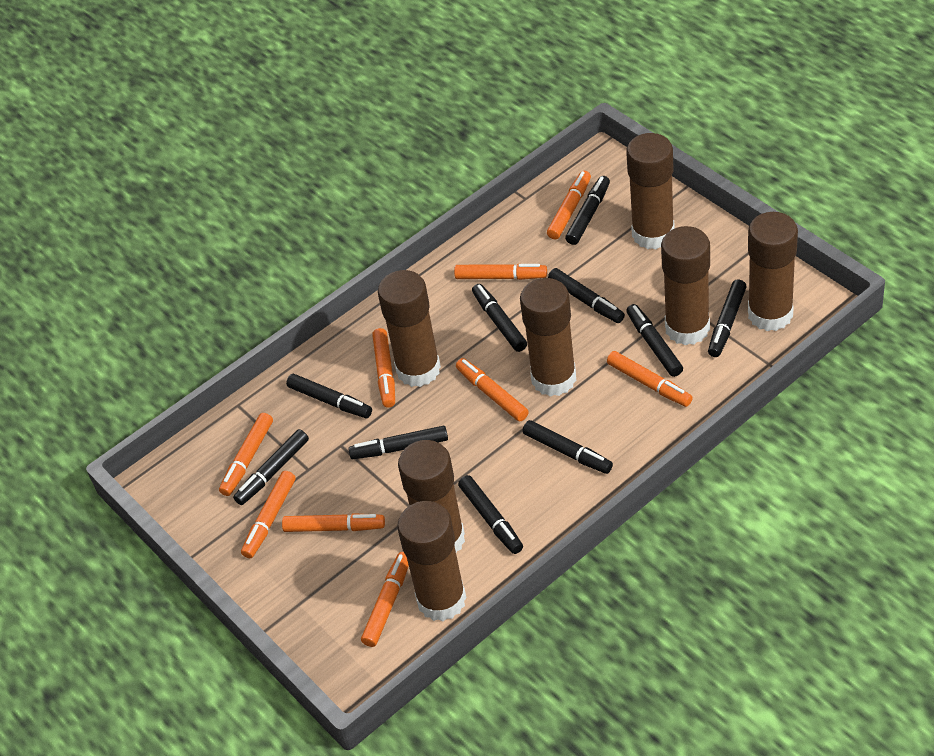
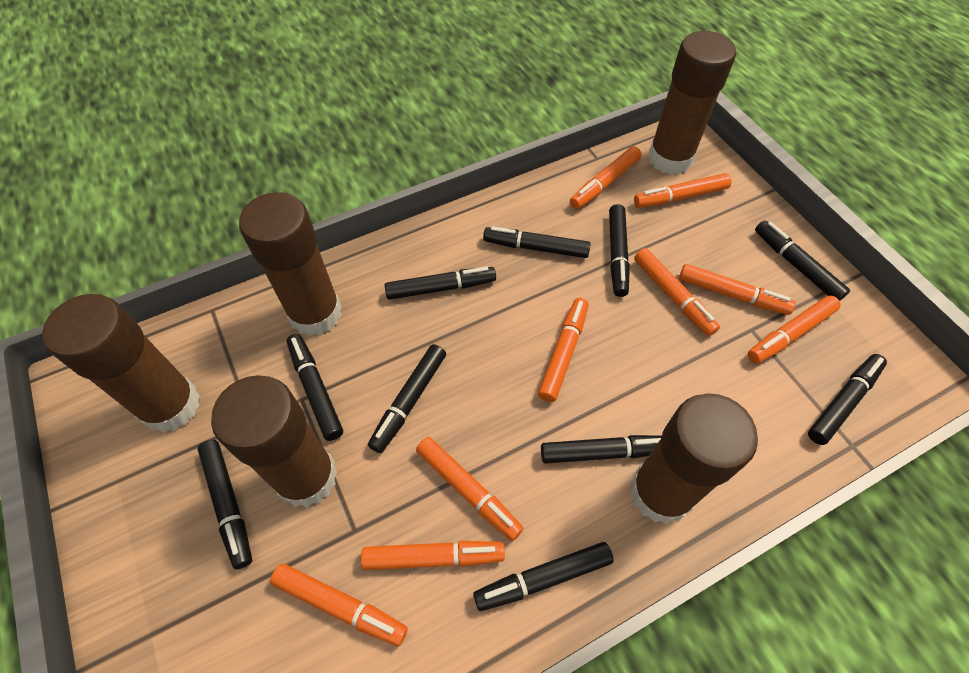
brown glue stick: 7 -> 5

